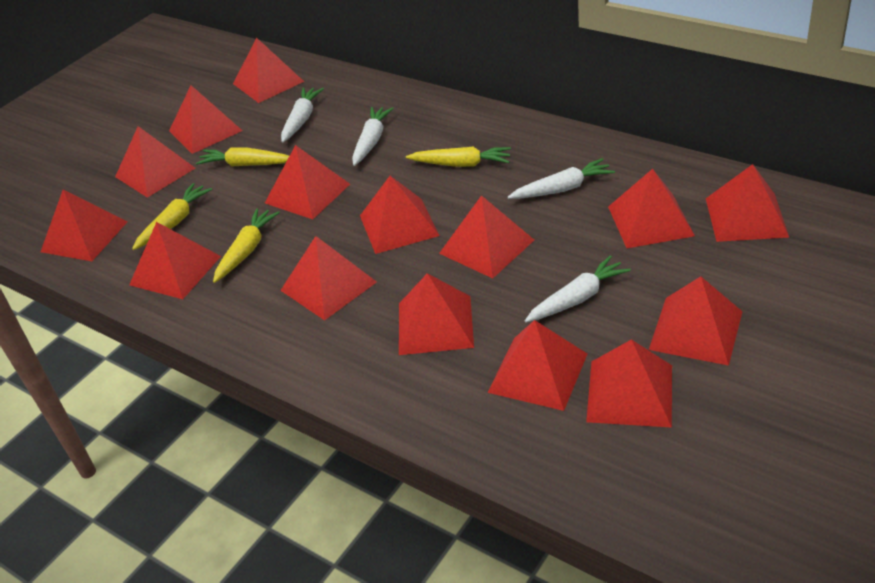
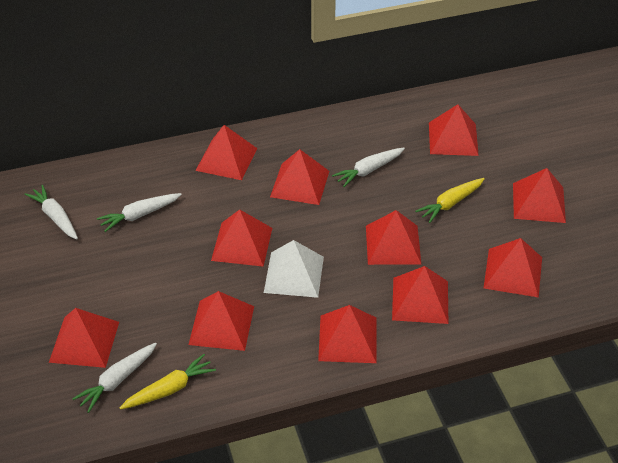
red pyramid: 15 -> 11
white pyramid: 0 -> 1
yellow carrot: 4 -> 2

